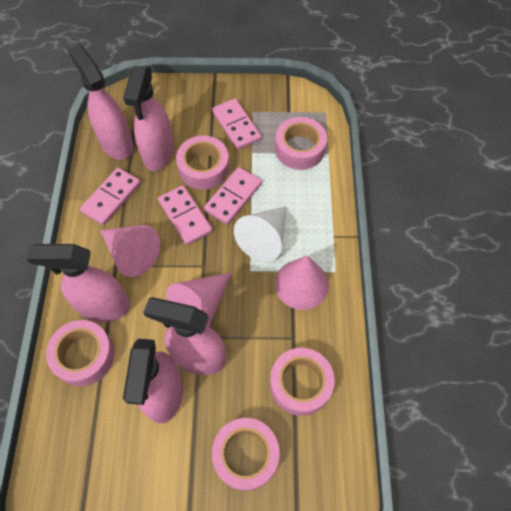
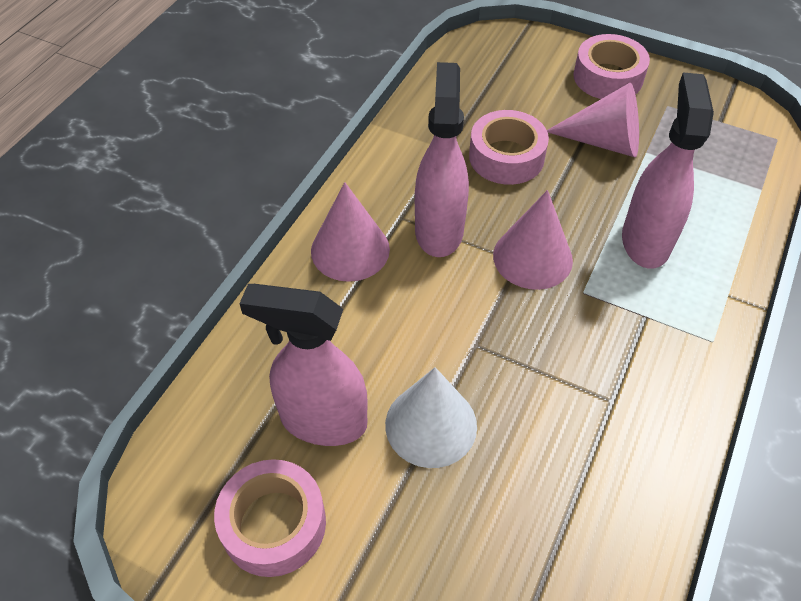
pink domino: 4 -> 0
pink spray bottle: 5 -> 3
pink tape: 5 -> 3

